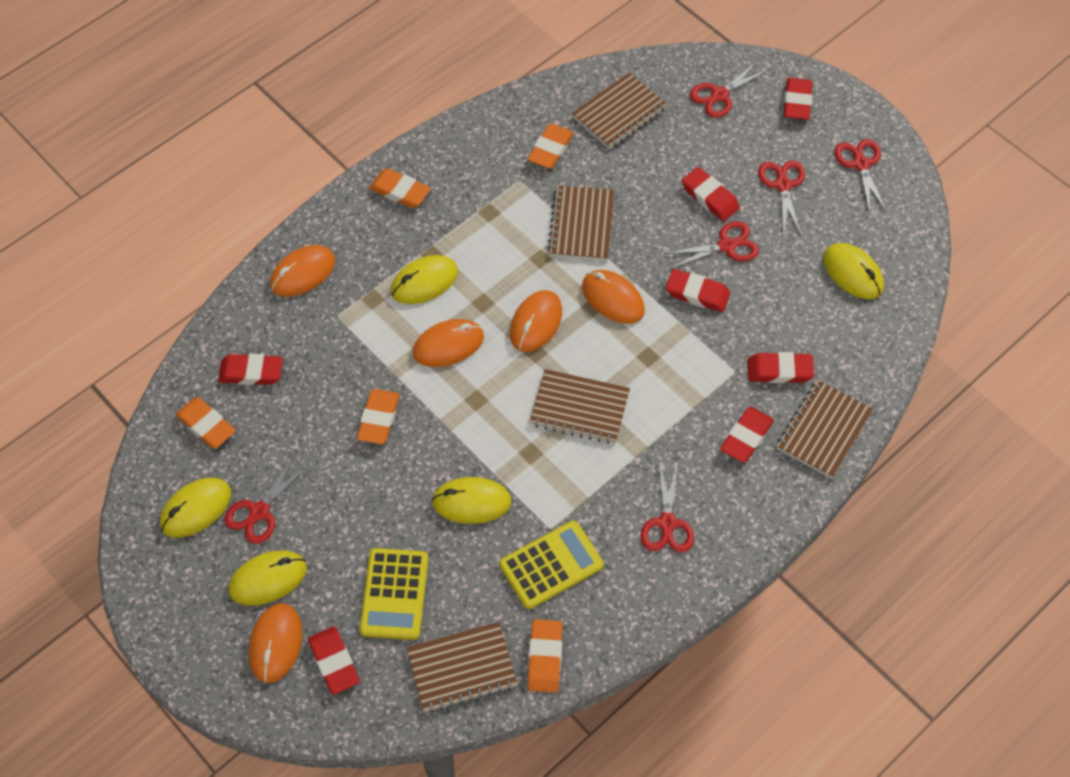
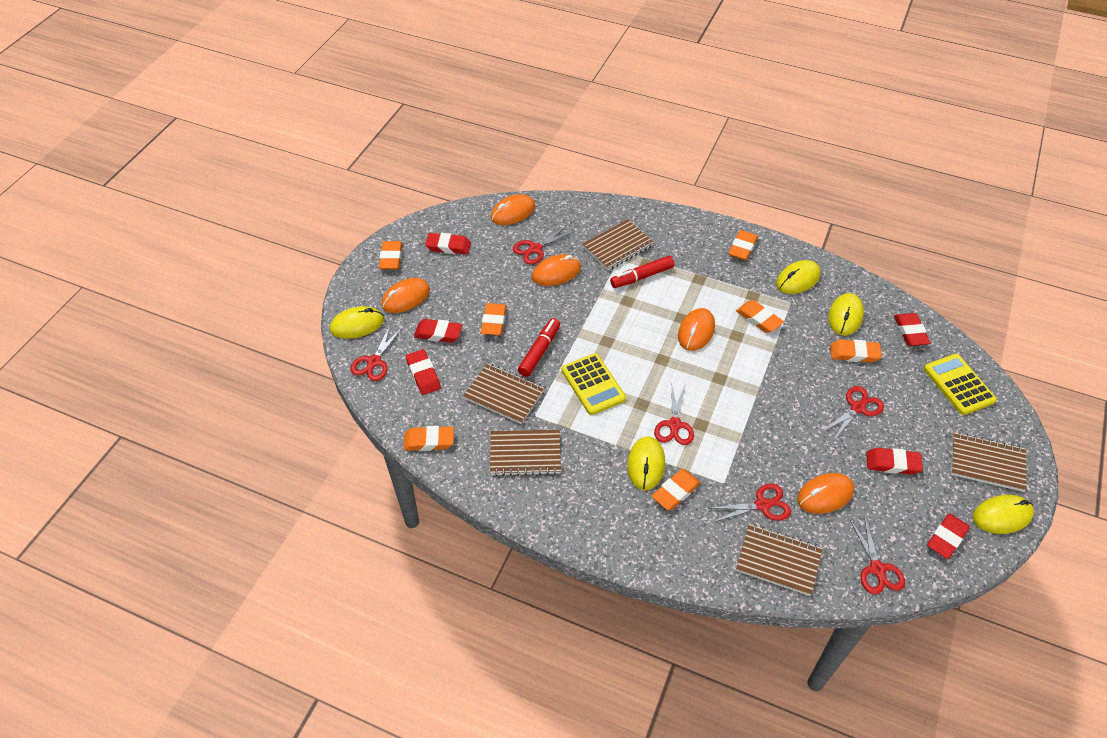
orange eraser: 5 -> 7
red eraser: 7 -> 6
red marker: 0 -> 2

